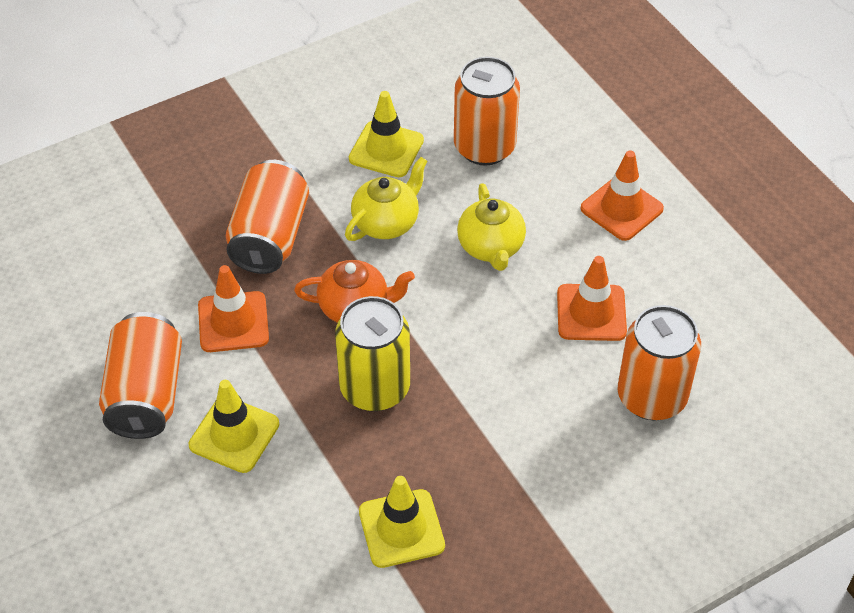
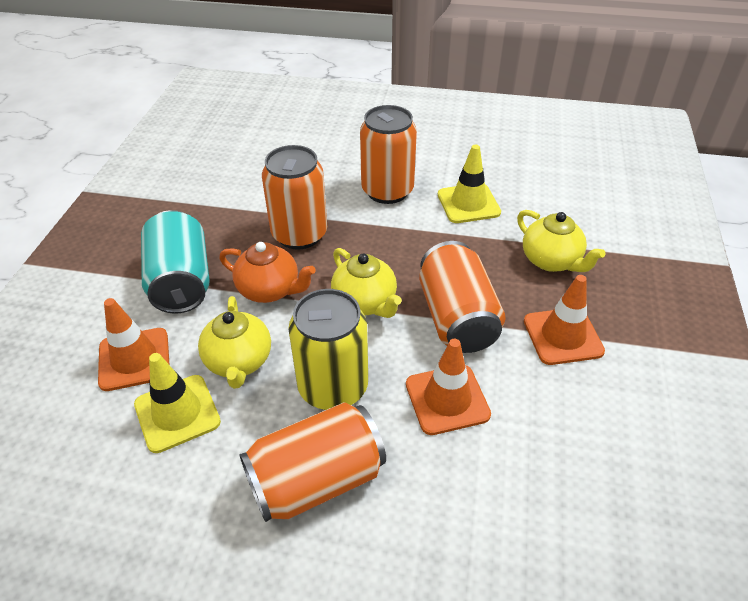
turquoise can: 0 -> 1
yellow teapot: 2 -> 3
yellow traffic cone: 3 -> 2

